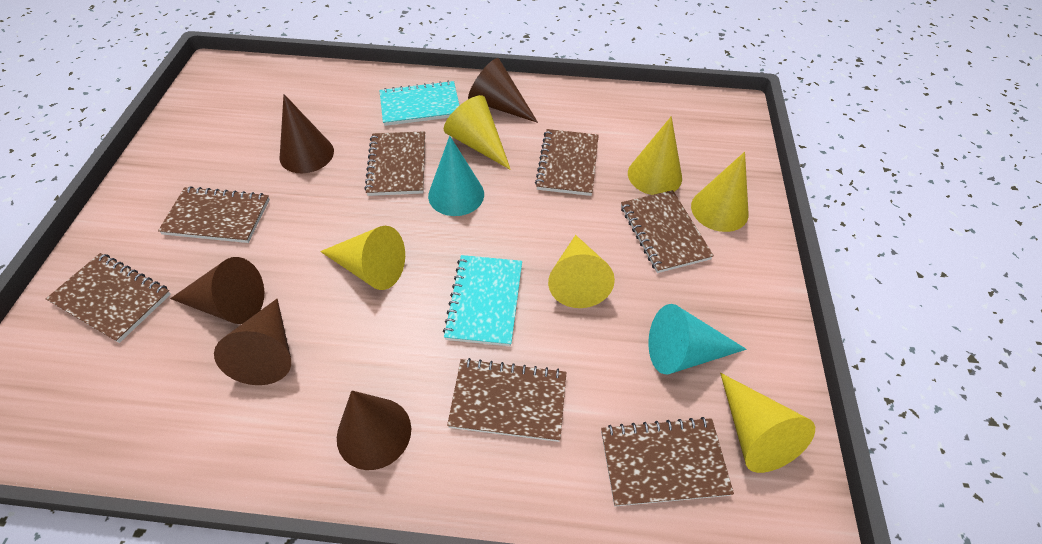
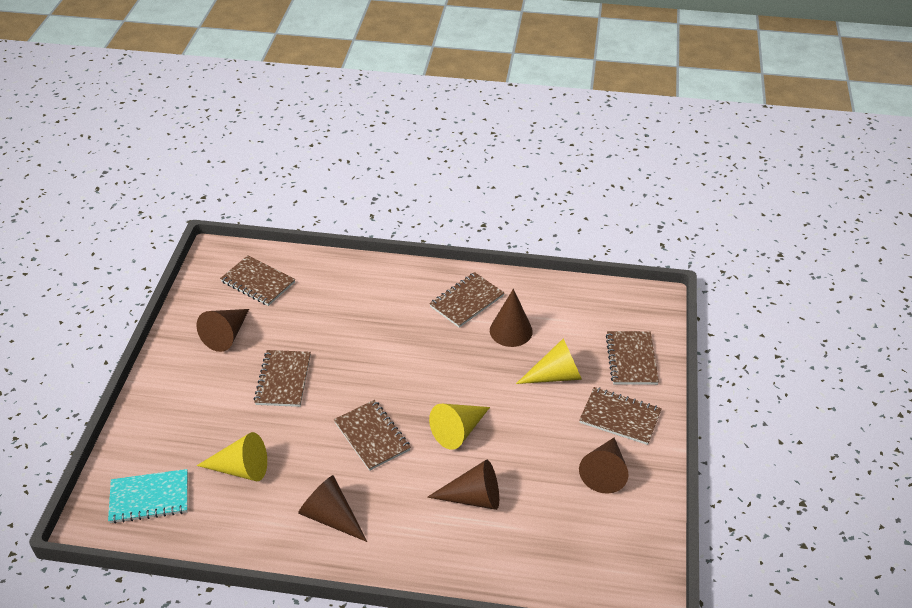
brown notebook: 7 -> 6
turquoise cone: 2 -> 0
turquoise notebook: 2 -> 1
yellow cone: 6 -> 3

